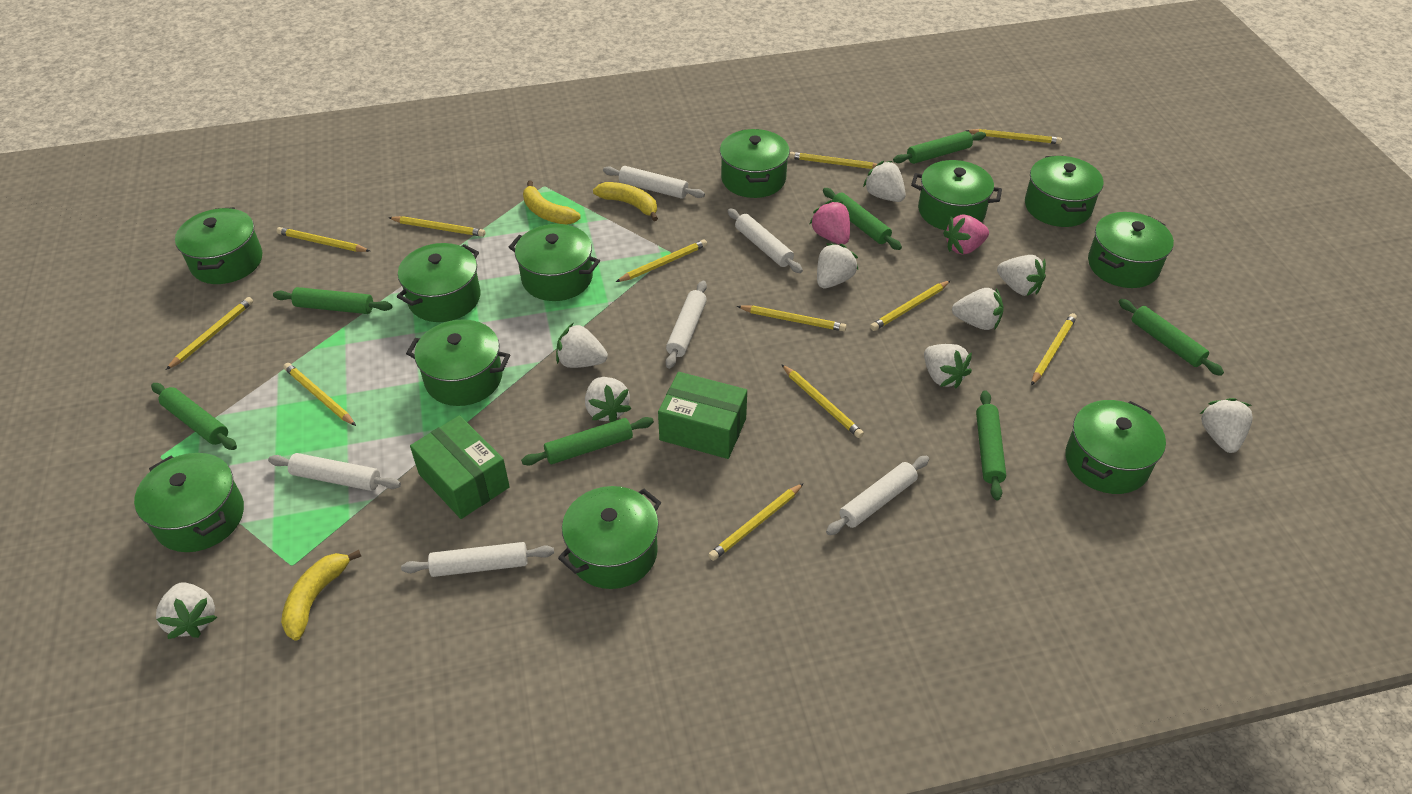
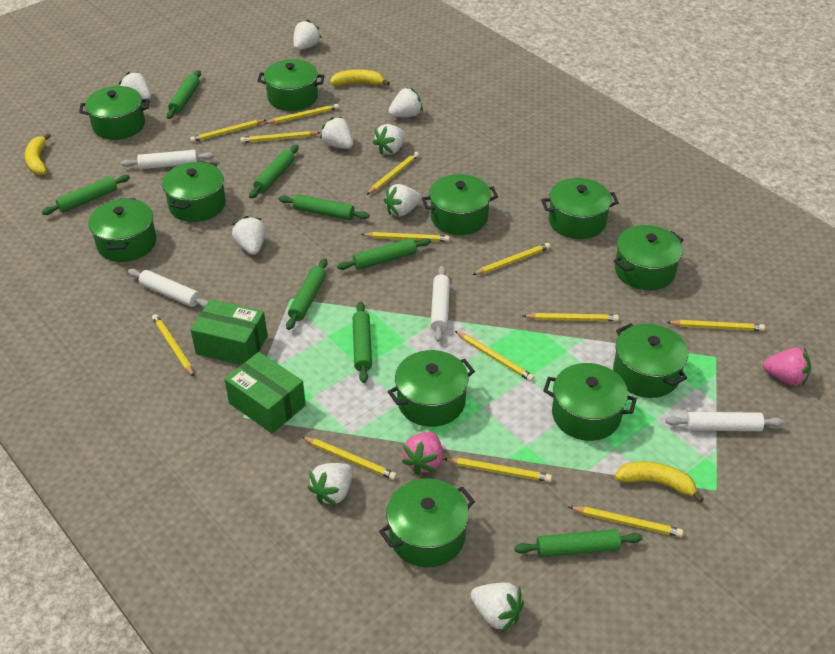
green rolling pin: 7 -> 8
white rolling pin: 6 -> 4
yellow pencil: 12 -> 13

